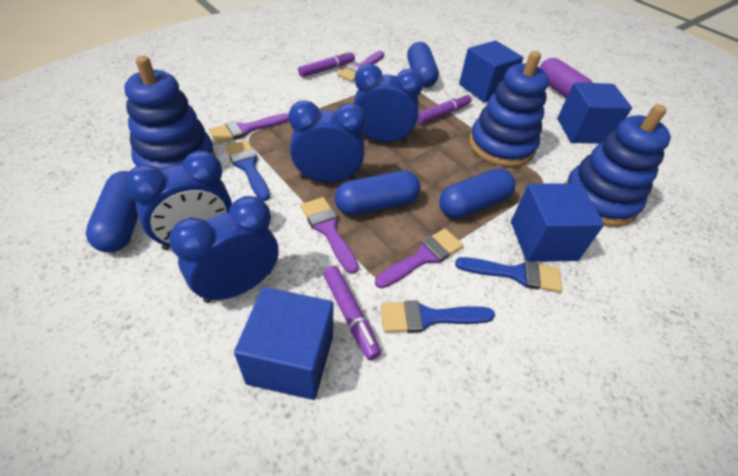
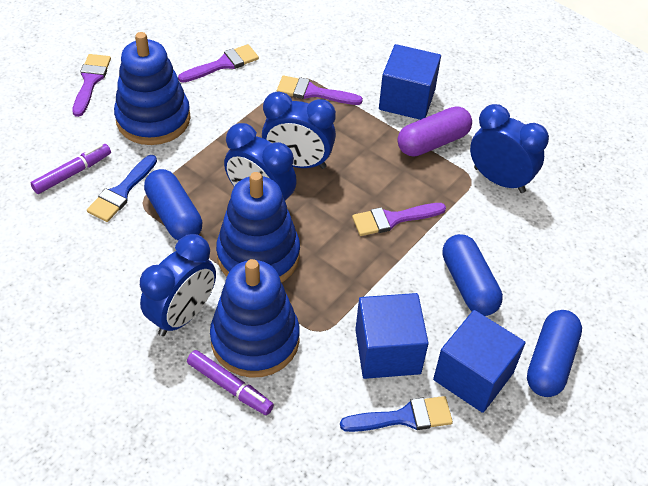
blue brush: 3 -> 2
blue capsule: 4 -> 3
blue cube: 4 -> 3
purple marker: 3 -> 2

